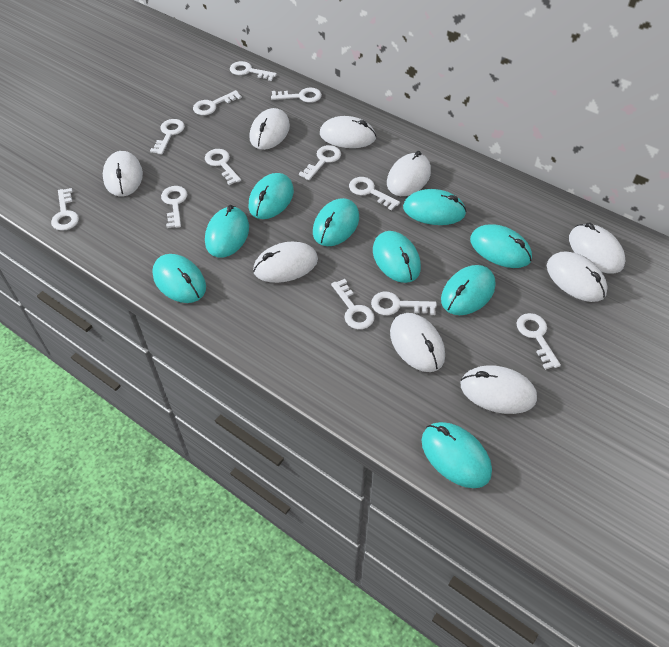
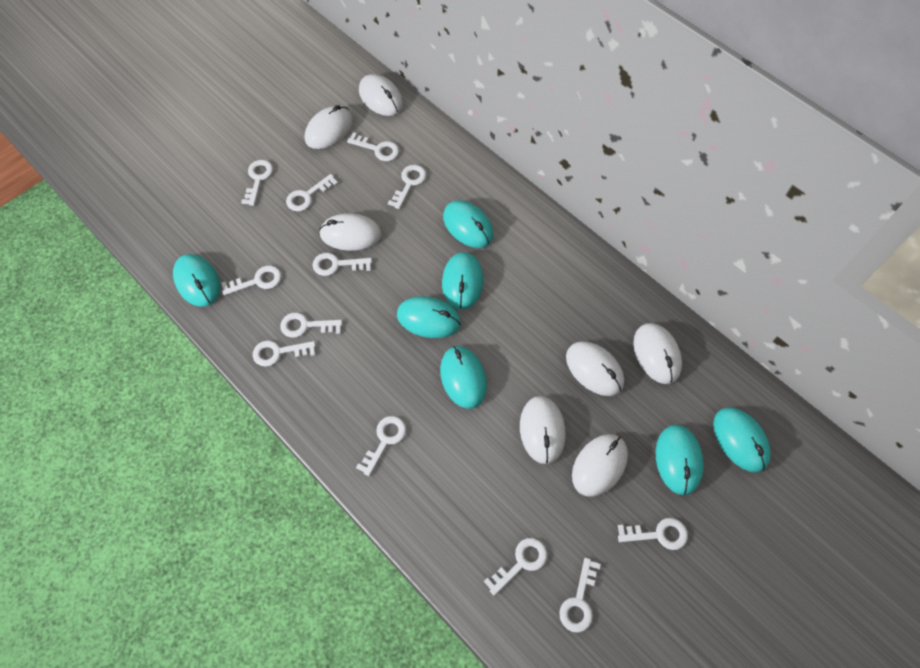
turquoise mouse: 9 -> 7
white mouse: 9 -> 7

